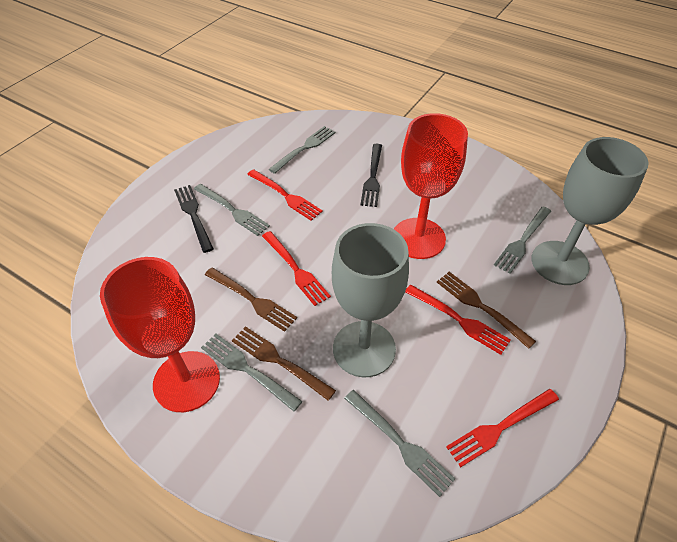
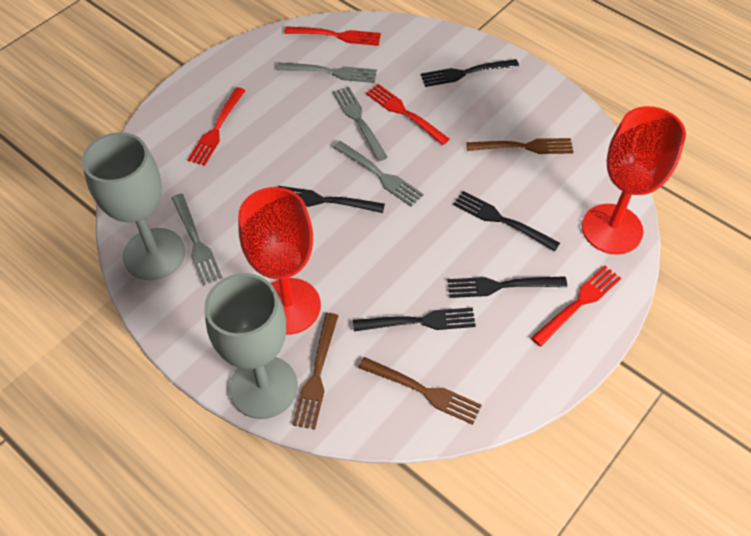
black fork: 2 -> 5
grey fork: 5 -> 4

